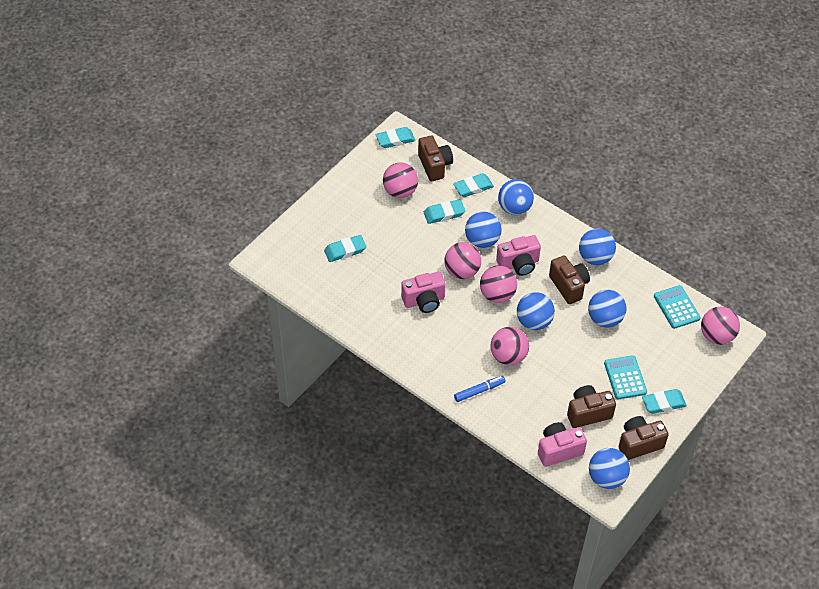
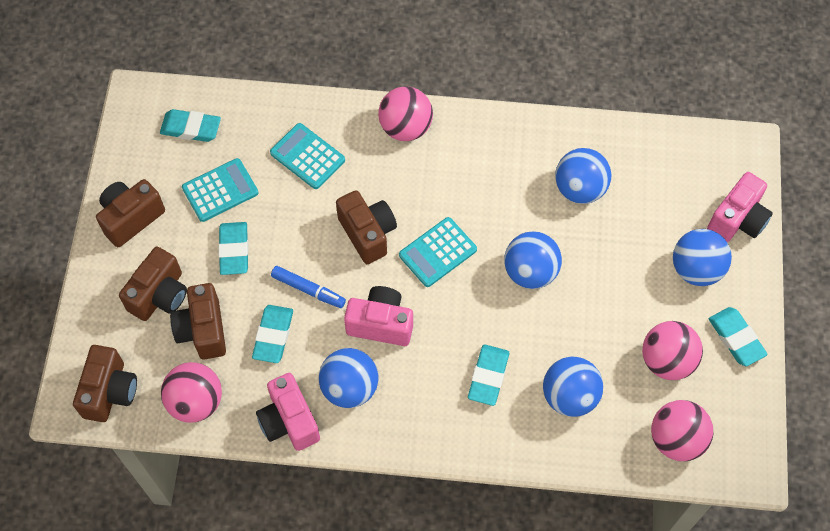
blue ball: 6 -> 5
brown camera: 4 -> 5
pink ball: 5 -> 4
turquoise calculator: 2 -> 3

